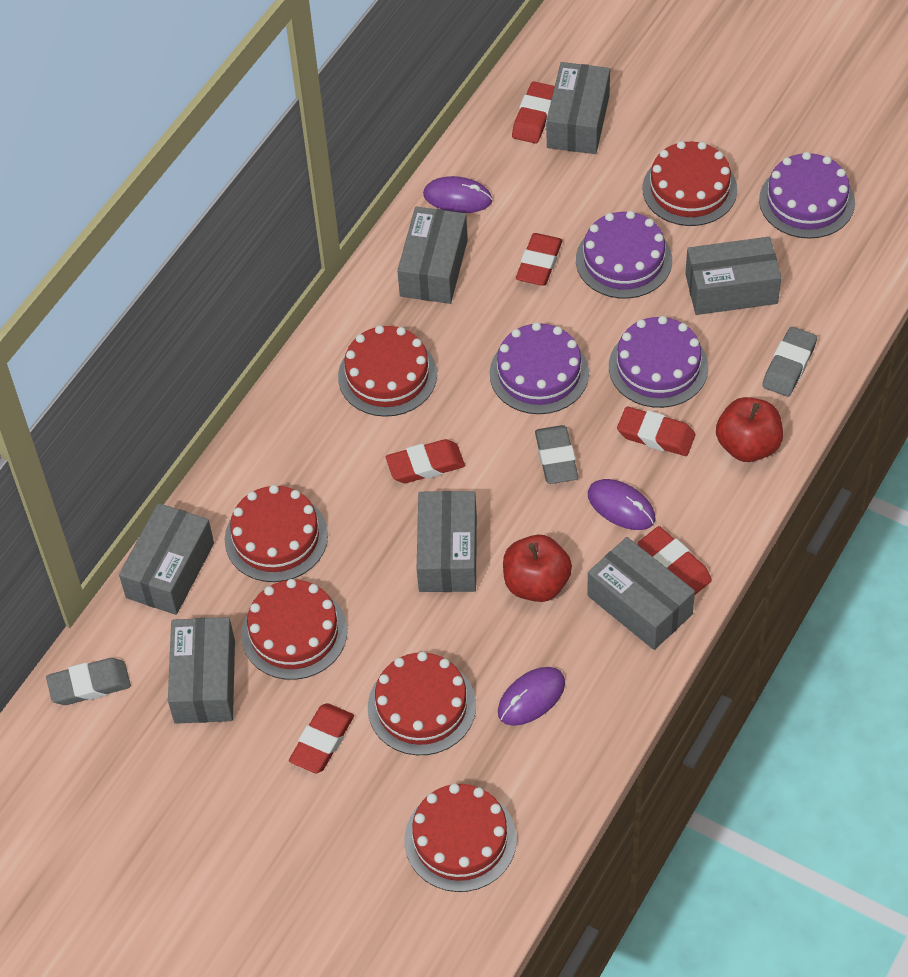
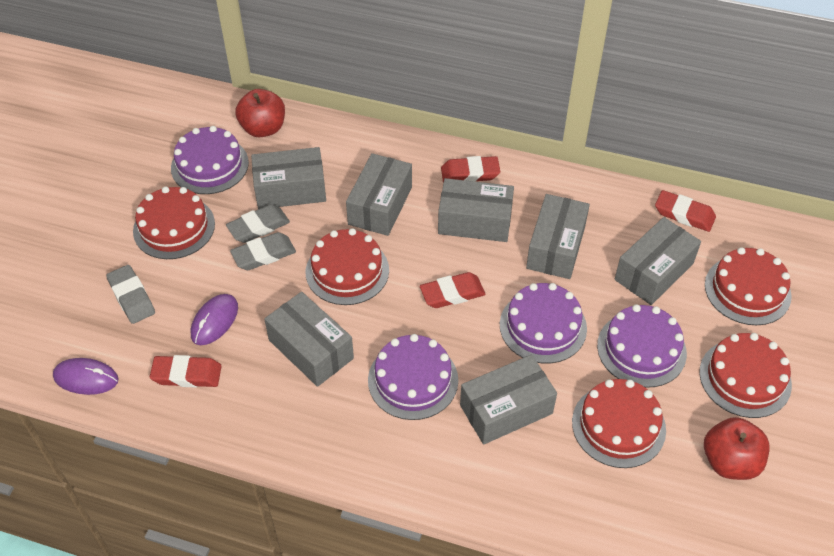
purple mouse: 3 -> 2
red cake: 6 -> 5
red eraser: 6 -> 4

